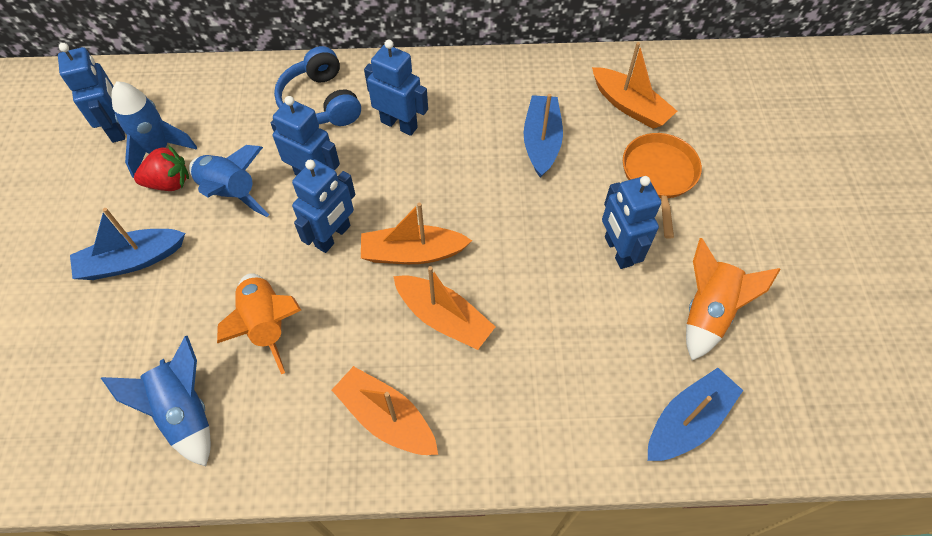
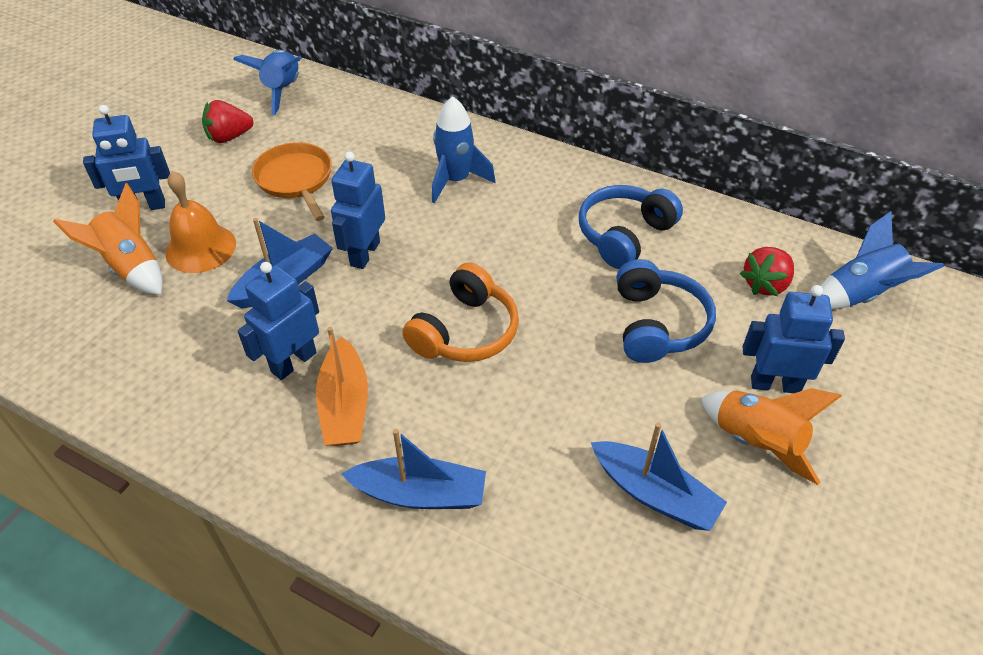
blue headphones: 1 -> 2
blue robot: 5 -> 4
orange bell: 0 -> 1
orange boat: 4 -> 1
orange headphones: 0 -> 1
red strawberry: 1 -> 2

